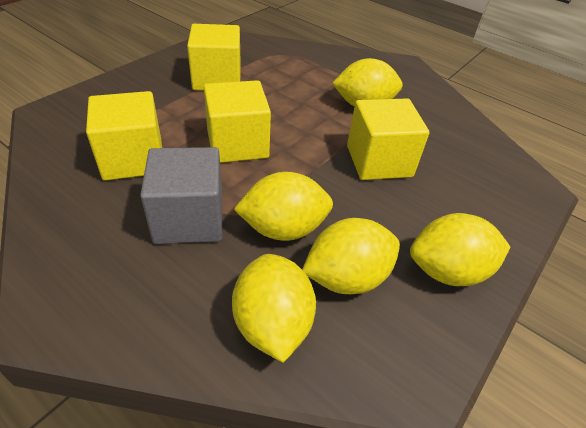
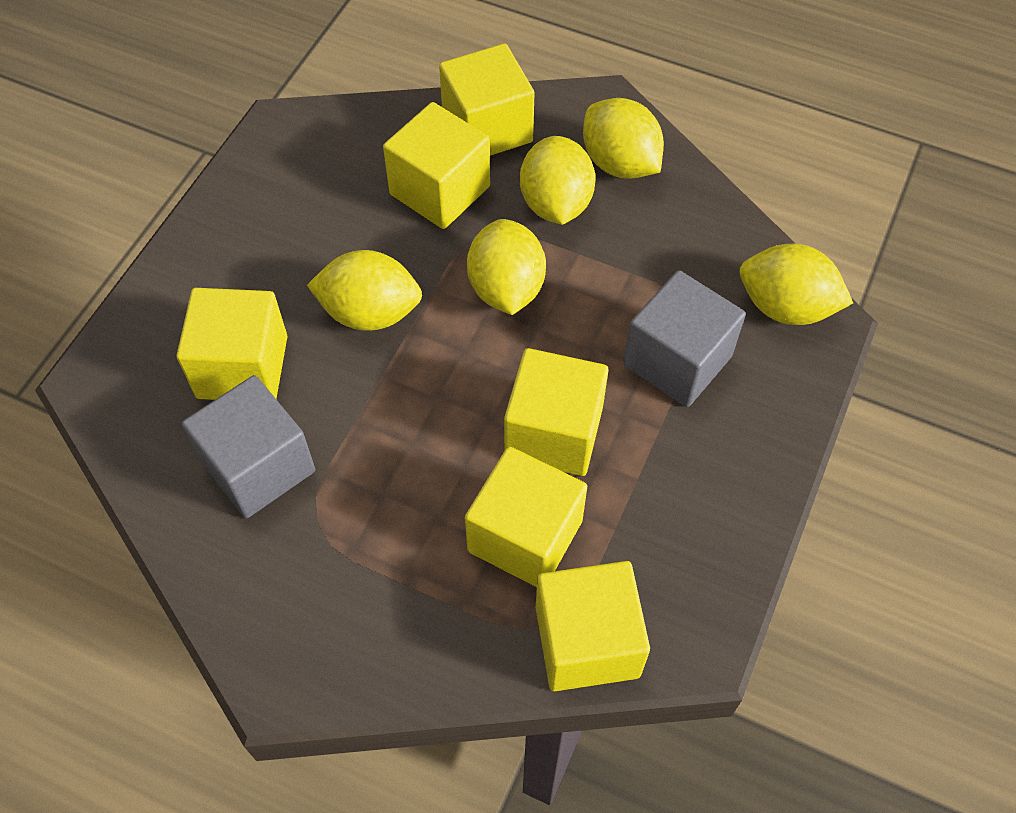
grey cube: 1 -> 2
yellow cube: 4 -> 6

